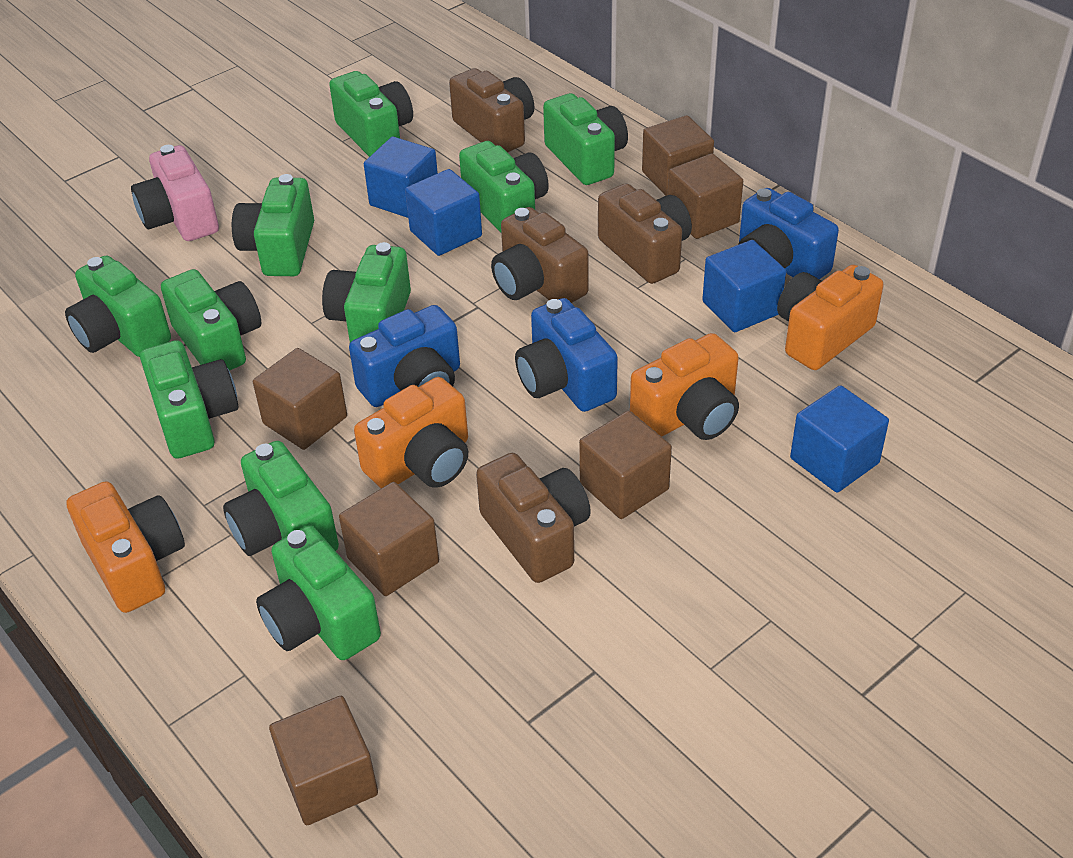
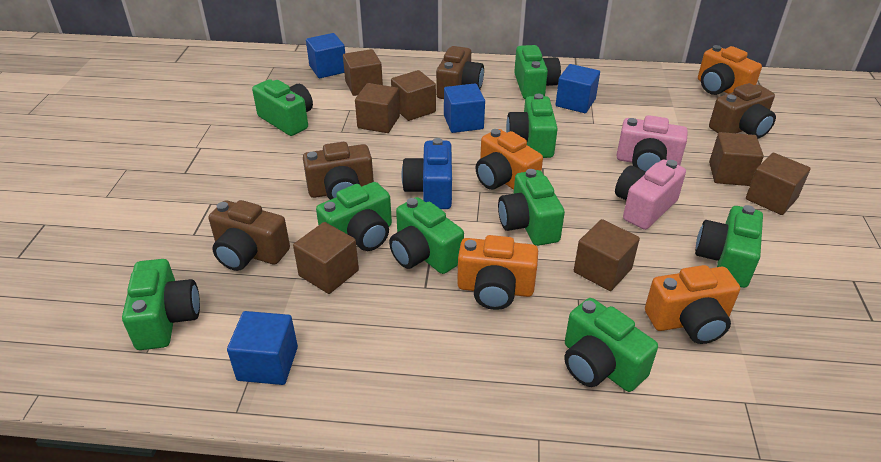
blue camera: 3 -> 1
brown cube: 6 -> 7
green camera: 10 -> 9
pink camera: 1 -> 2

